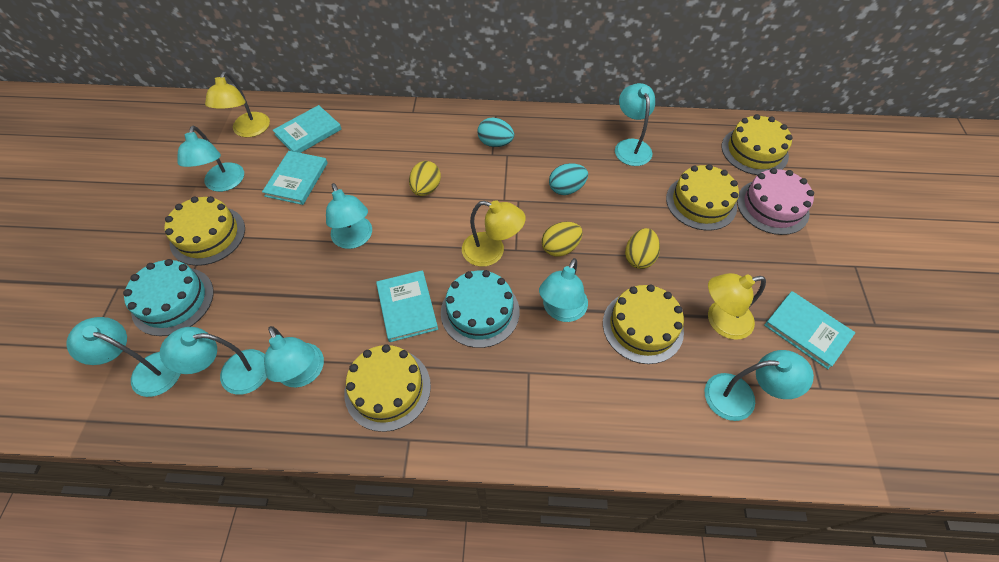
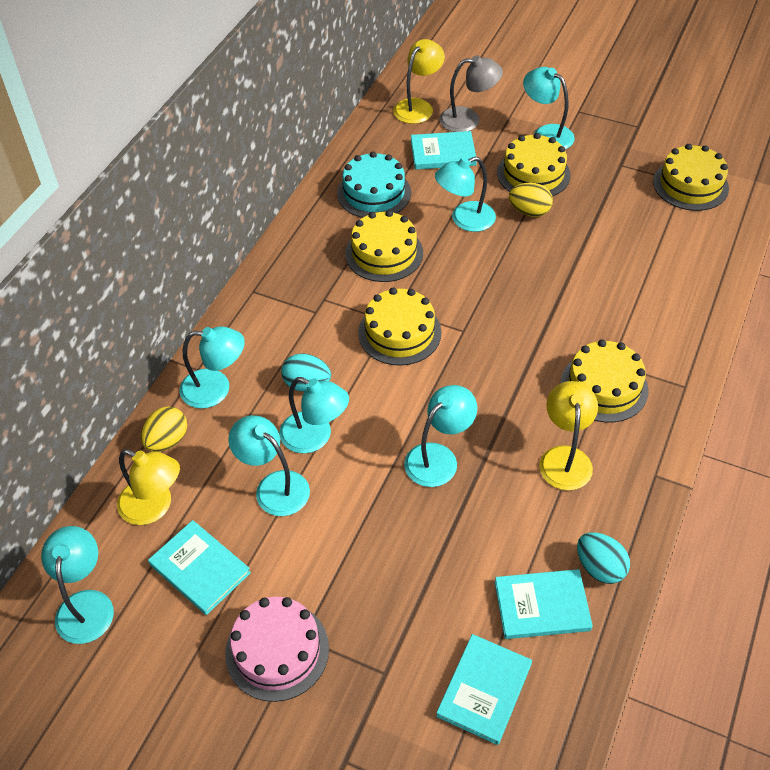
grey lamp: 0 -> 1
turquoise cake: 2 -> 1
turquoise lamp: 8 -> 7
yellow egg: 3 -> 2

